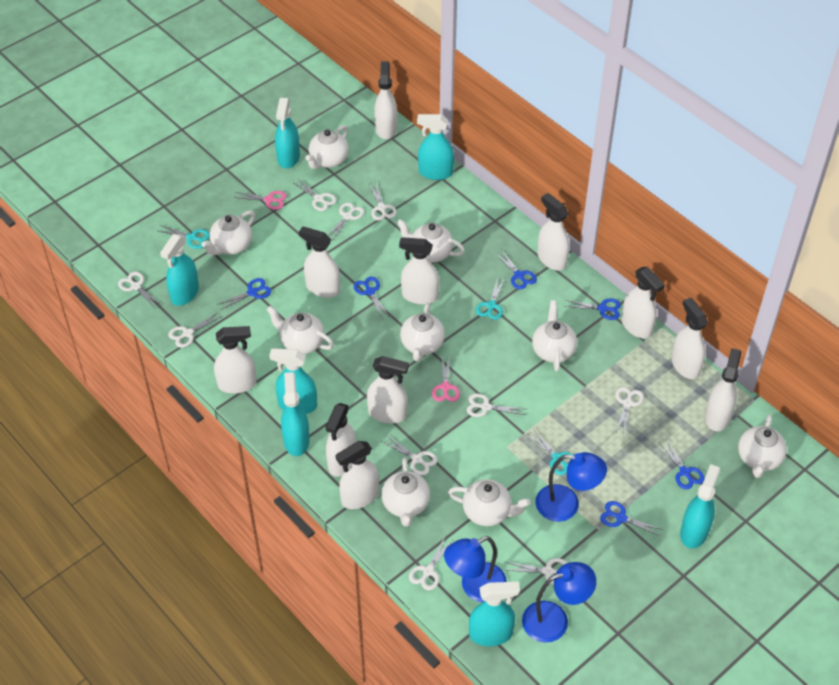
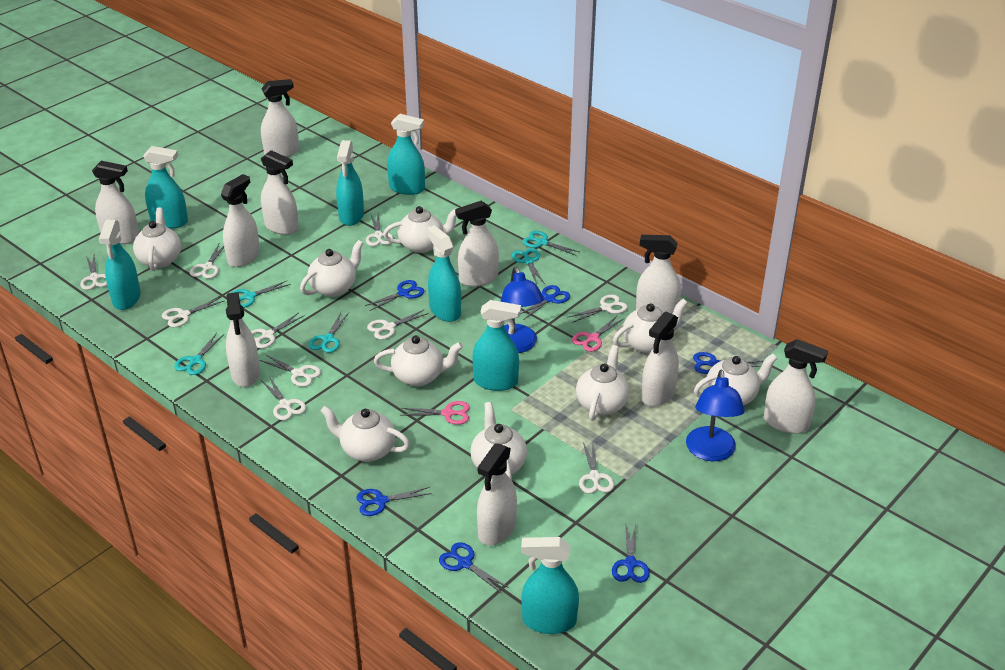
blue lamp: 3 -> 2
turquoise scissors: 3 -> 5
white spray bottle: 11 -> 10

